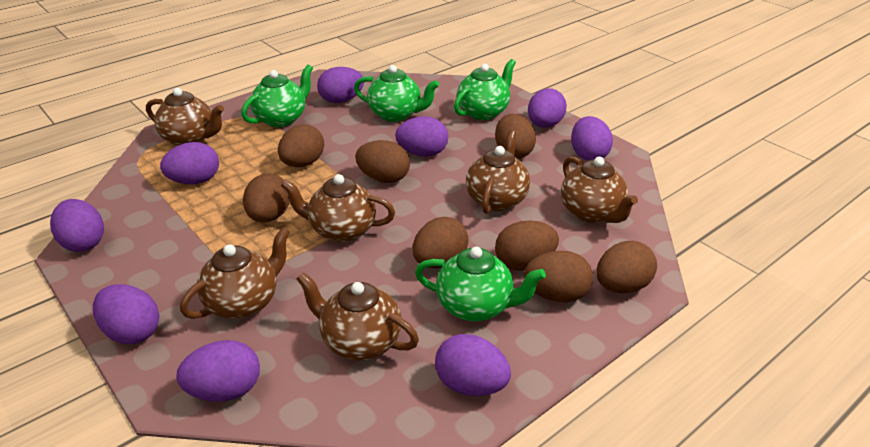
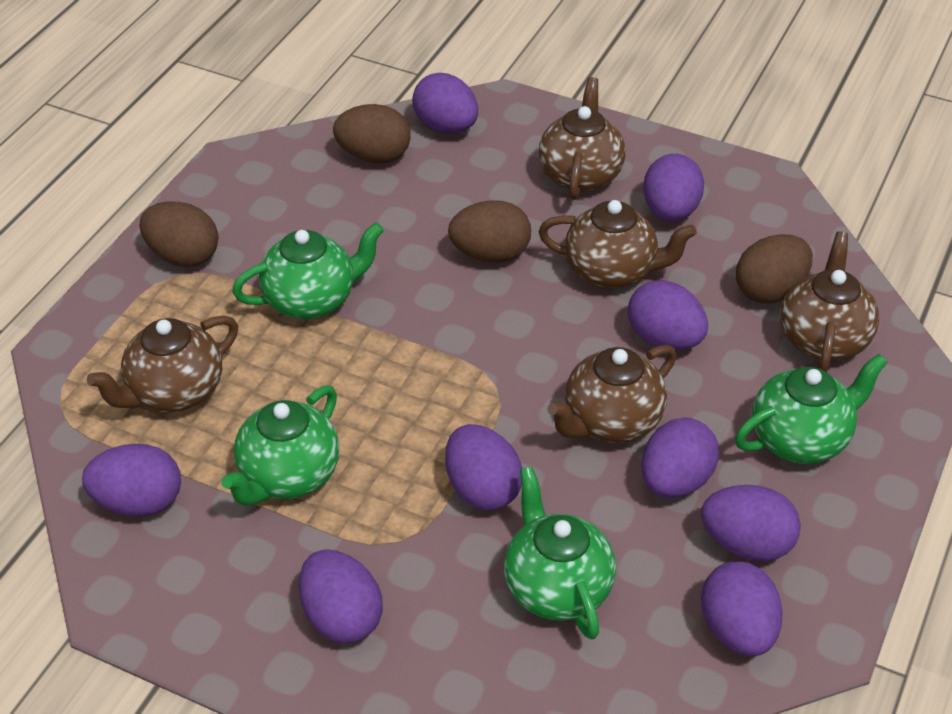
brown egg: 8 -> 4
brown teapot: 6 -> 5

